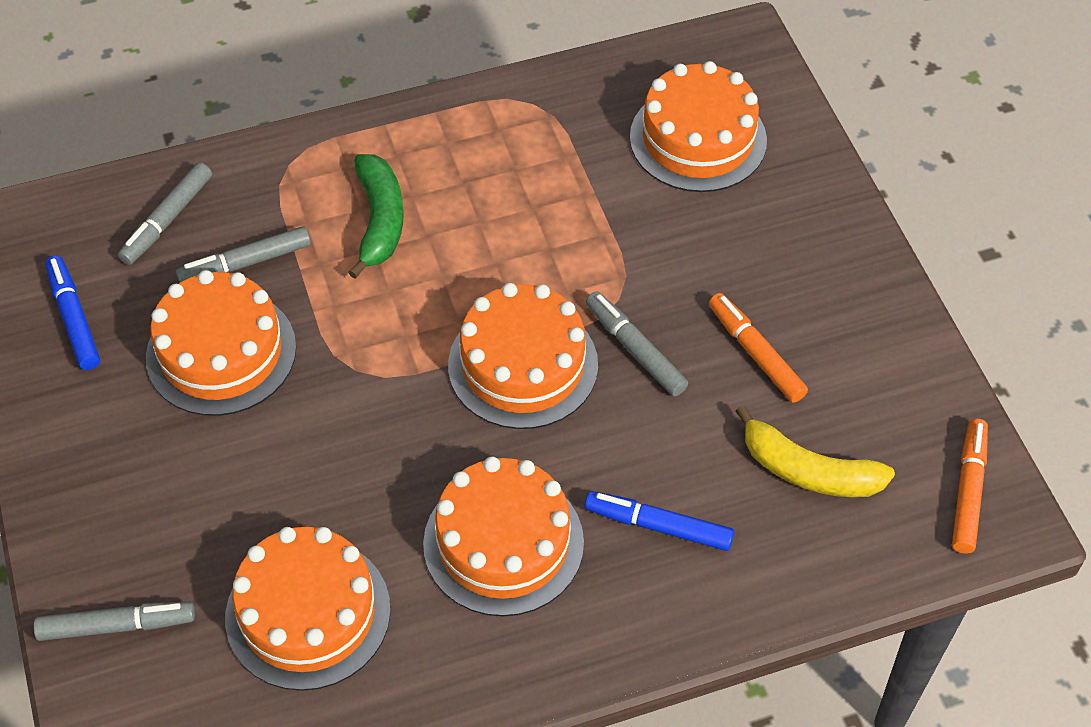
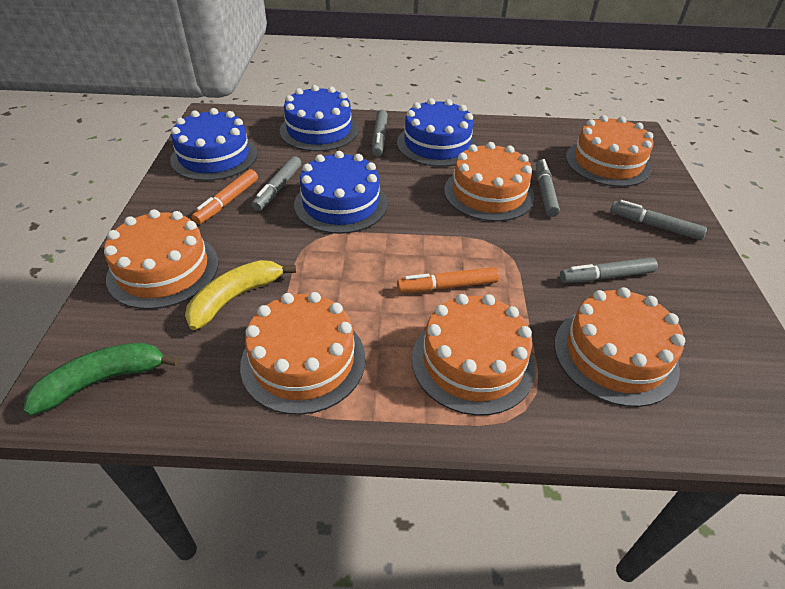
blue cake: 0 -> 4
blue marker: 2 -> 0
grey marker: 4 -> 5
orange cake: 5 -> 6

